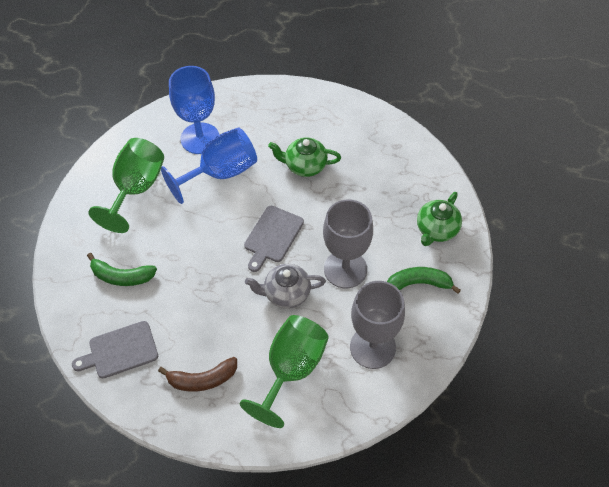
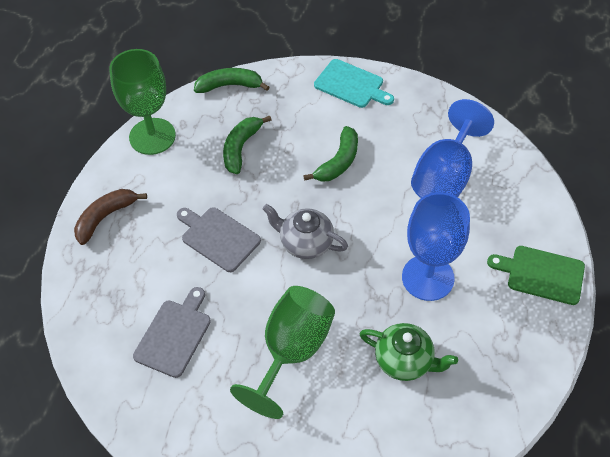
green banana: 2 -> 3
green cutting board: 0 -> 1
green teapot: 2 -> 1
grey goblet: 2 -> 0
turquoise cutting board: 0 -> 1

